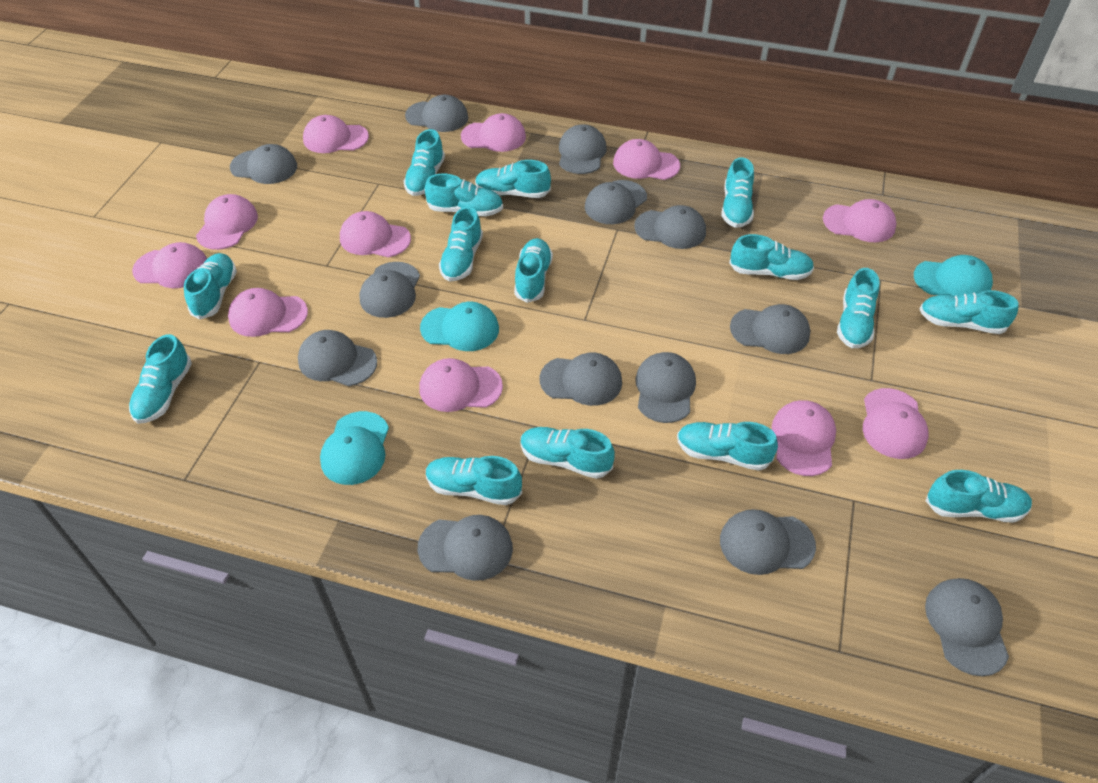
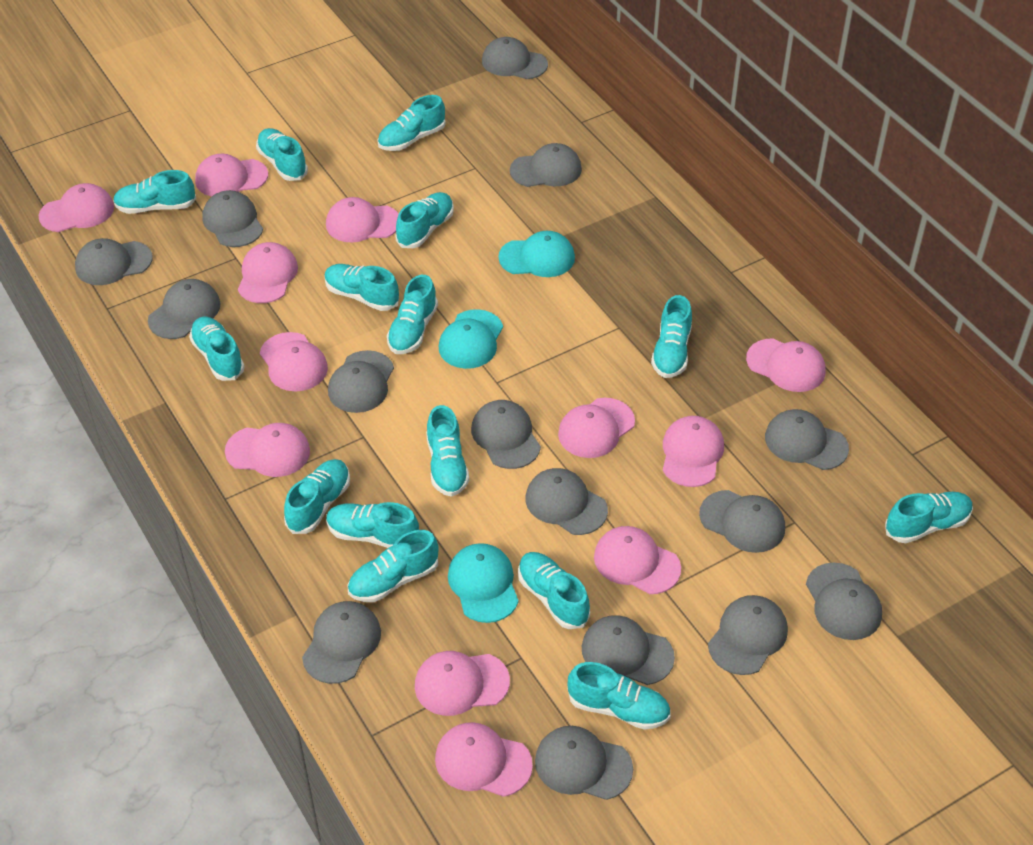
grey cap: 13 -> 15
pink cap: 11 -> 12

